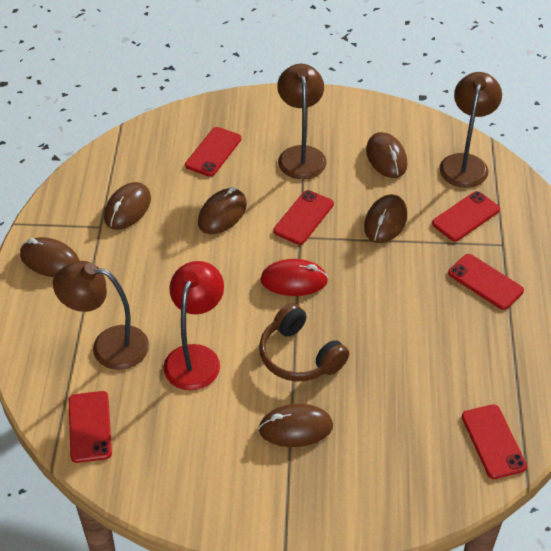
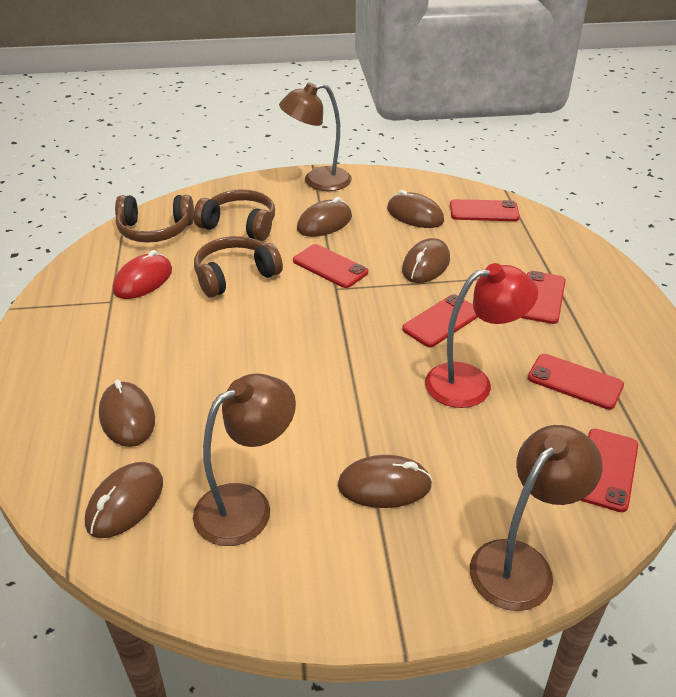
brown headphones: 1 -> 3

